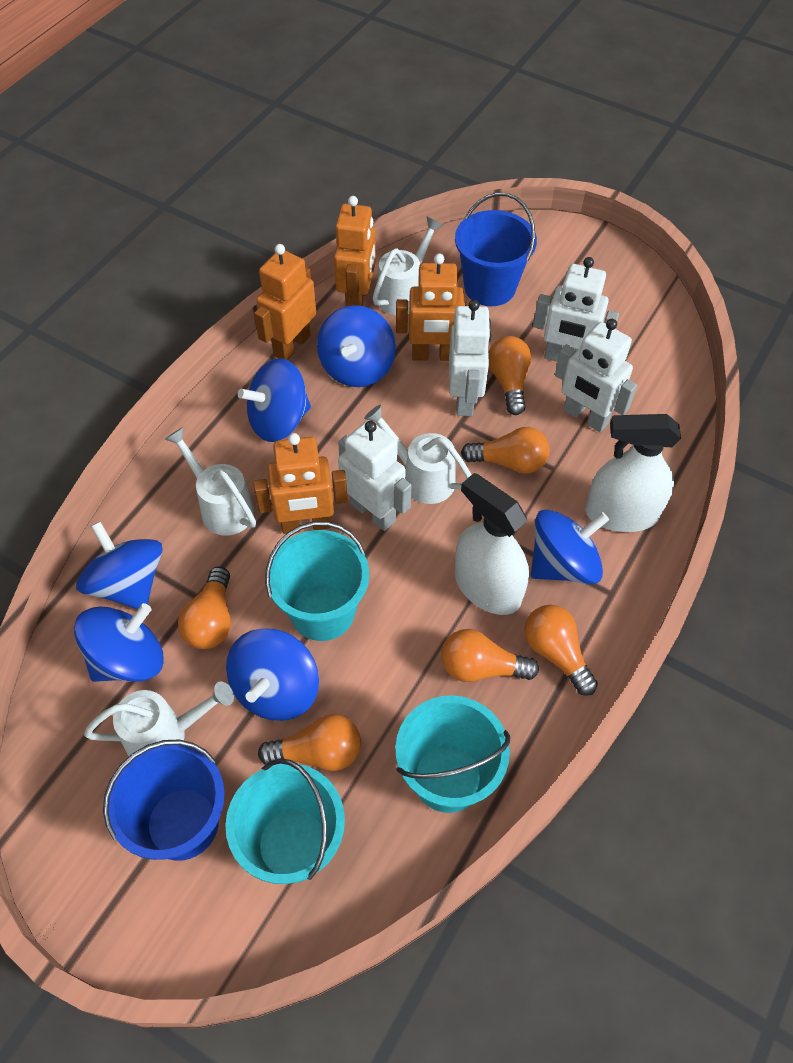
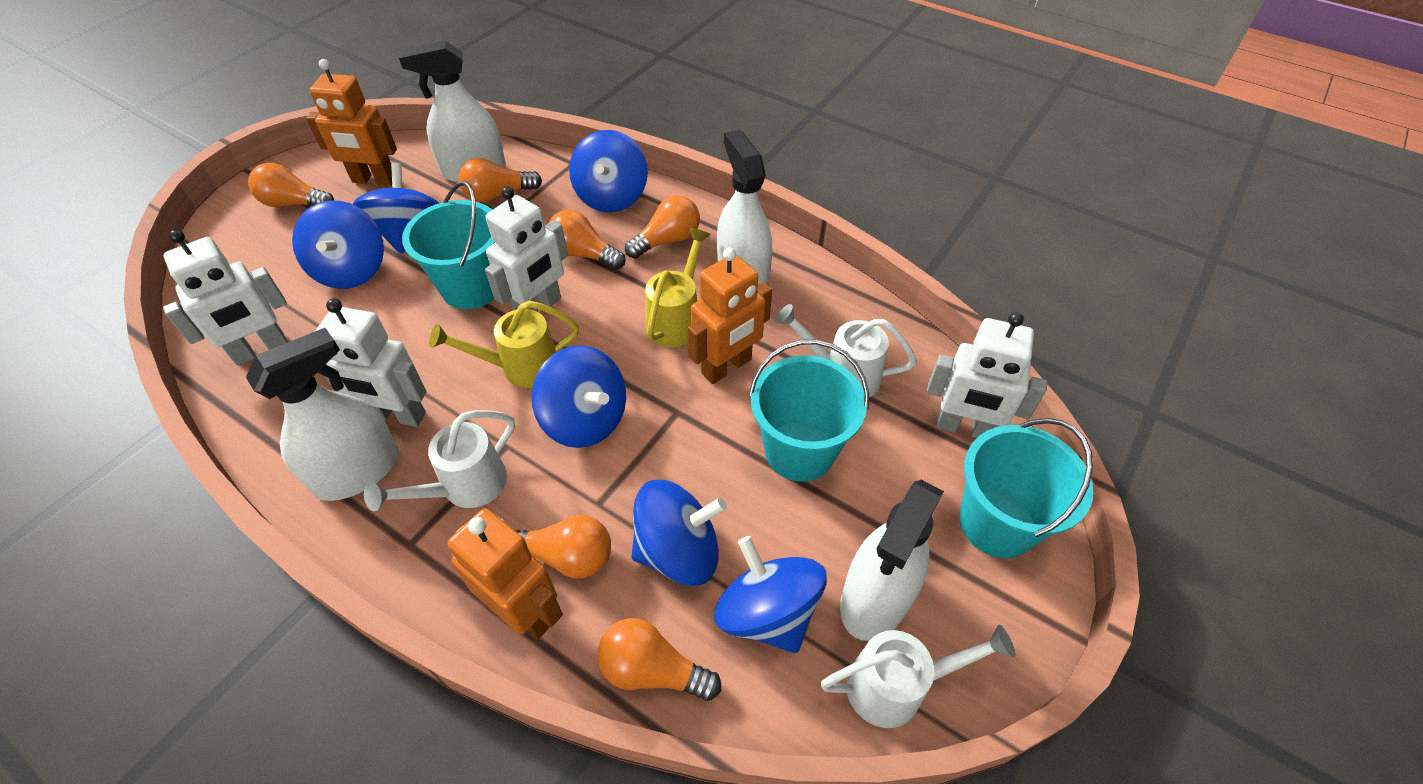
blue bucket: 2 -> 0
orange robot: 4 -> 3
white spray bottle: 2 -> 4
white watering can: 4 -> 3
yellow watering can: 0 -> 2

